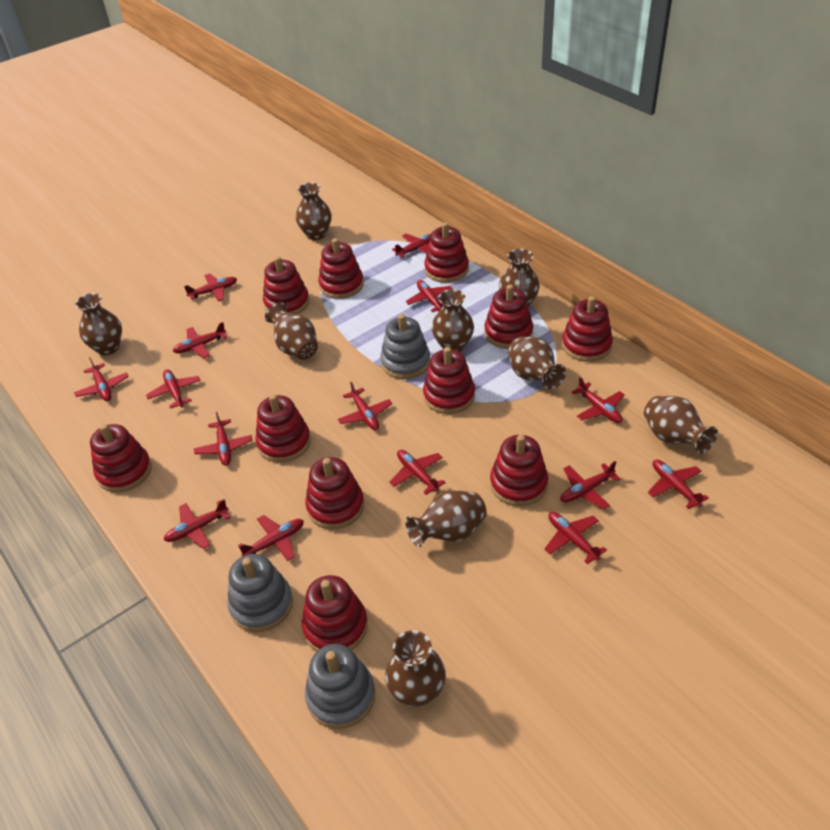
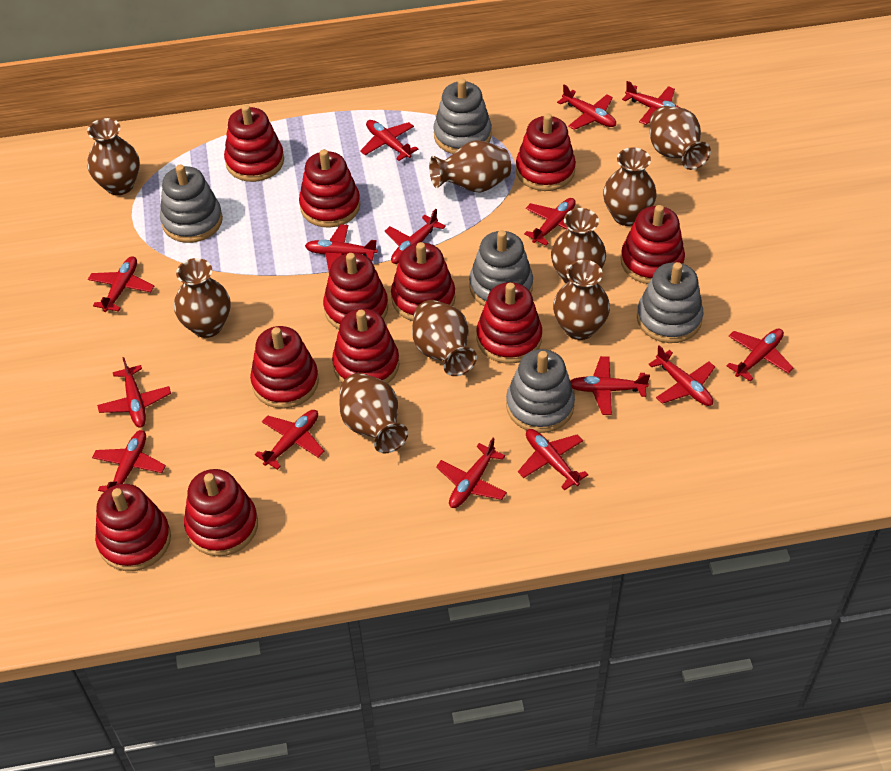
grey stacking toy: 3 -> 5

